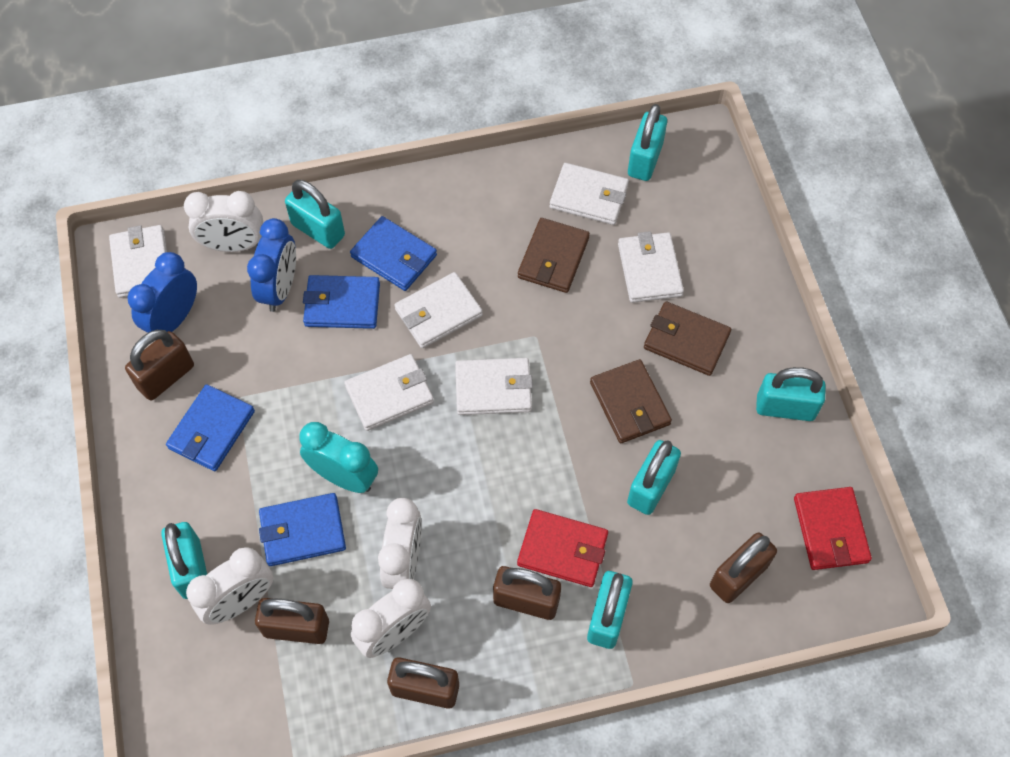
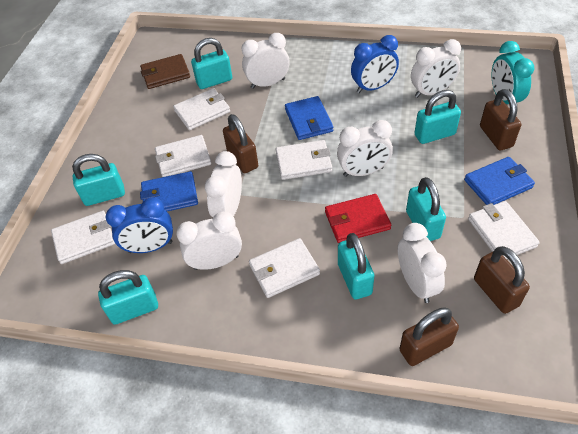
blue wallet: 4 -> 3
brown padlock: 5 -> 4
brown wallet: 3 -> 1
red wallet: 2 -> 1
white clock: 4 -> 6

